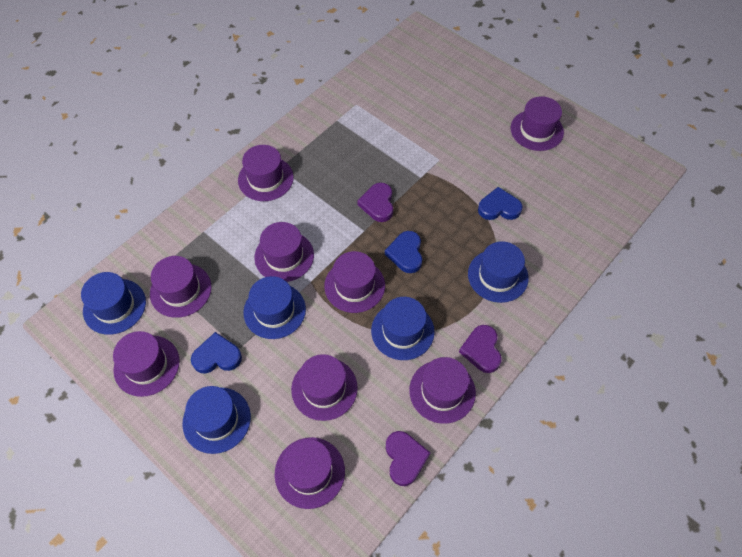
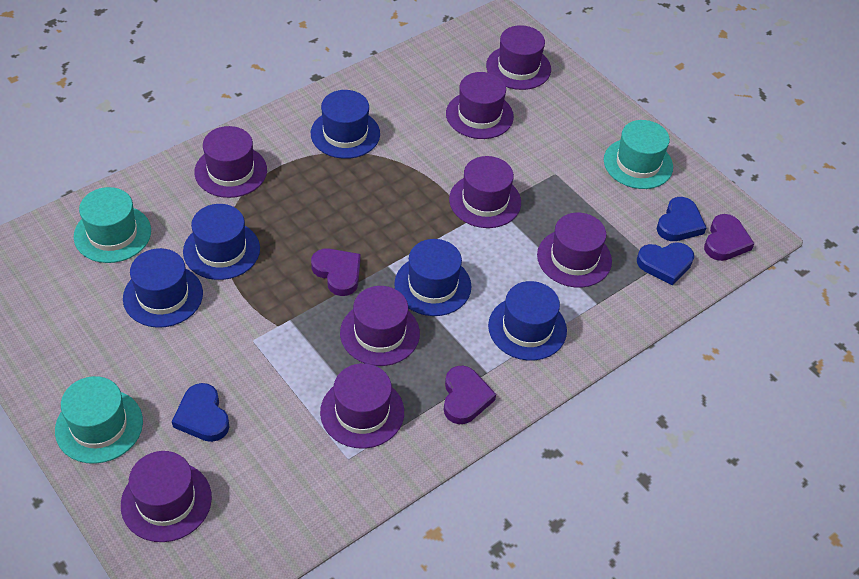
purple hat: 9 -> 8
turquoise hat: 0 -> 3

